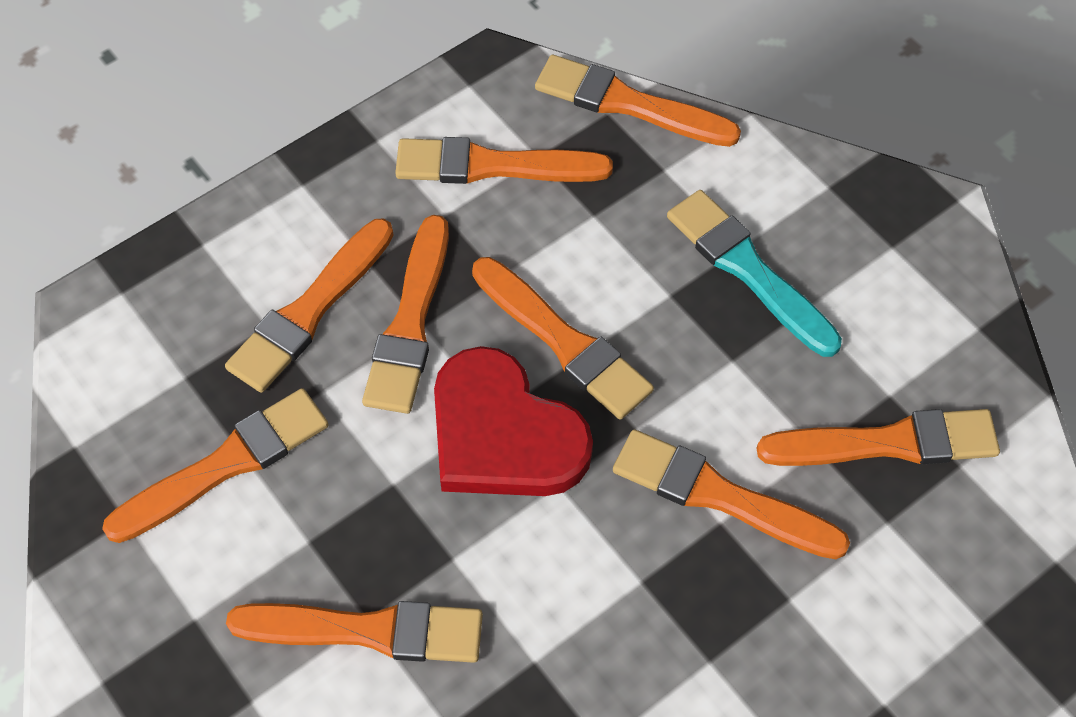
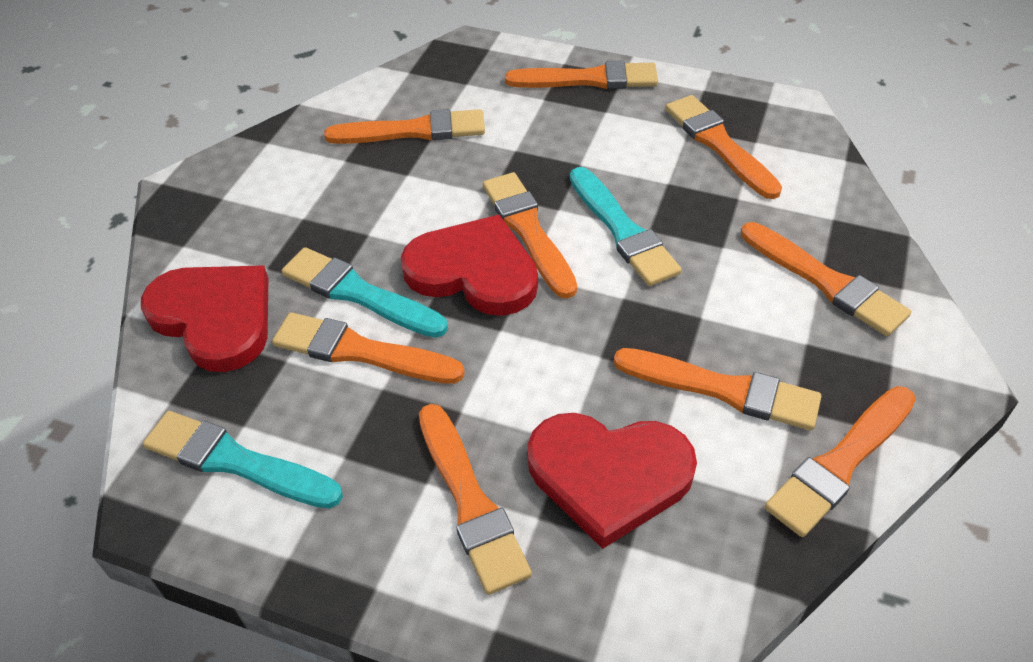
red heart: 1 -> 3
turquoise brush: 1 -> 3

